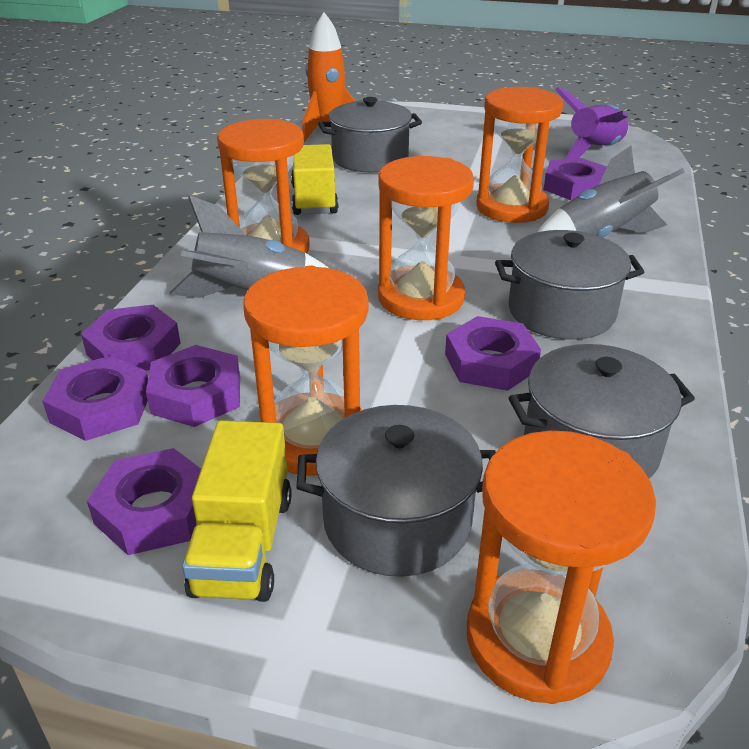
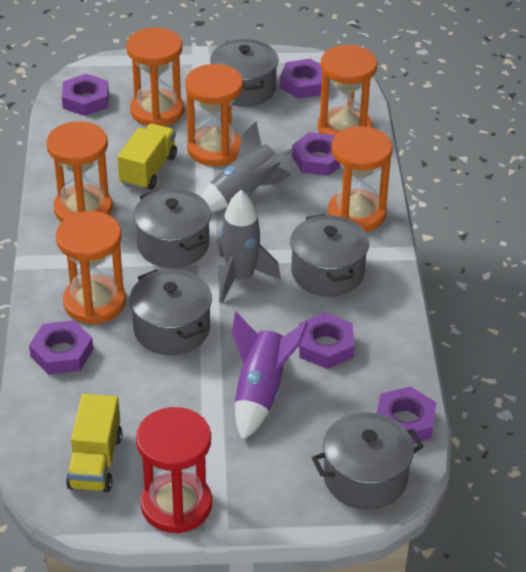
grey pot: 4 -> 5
orange hourglass: 5 -> 6
orange rocket: 1 -> 0
red hourglass: 0 -> 1

